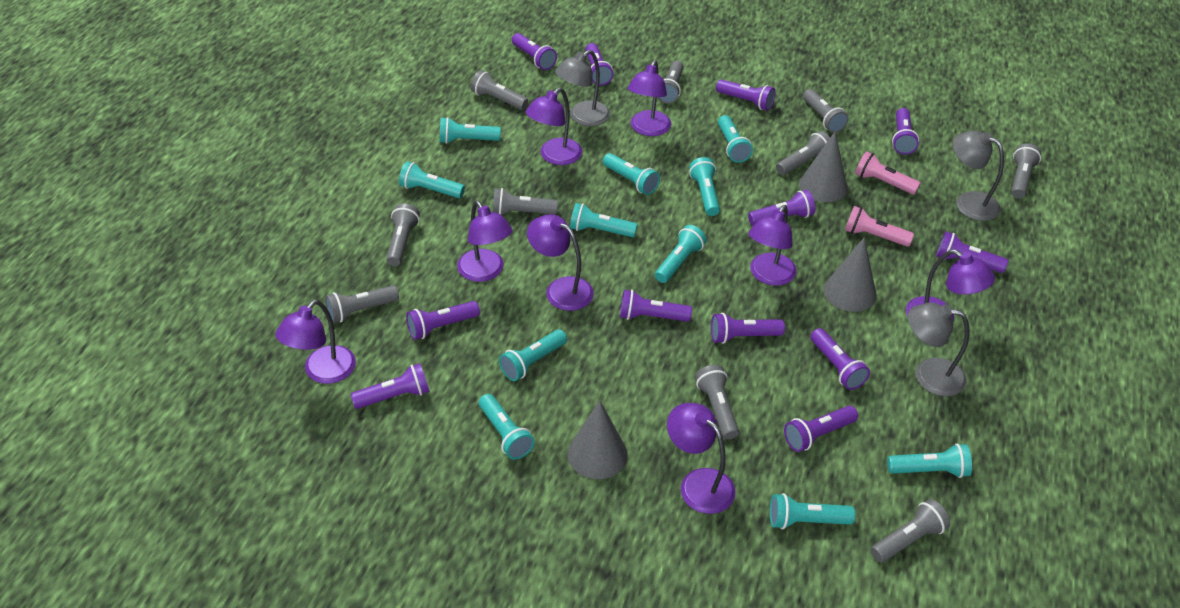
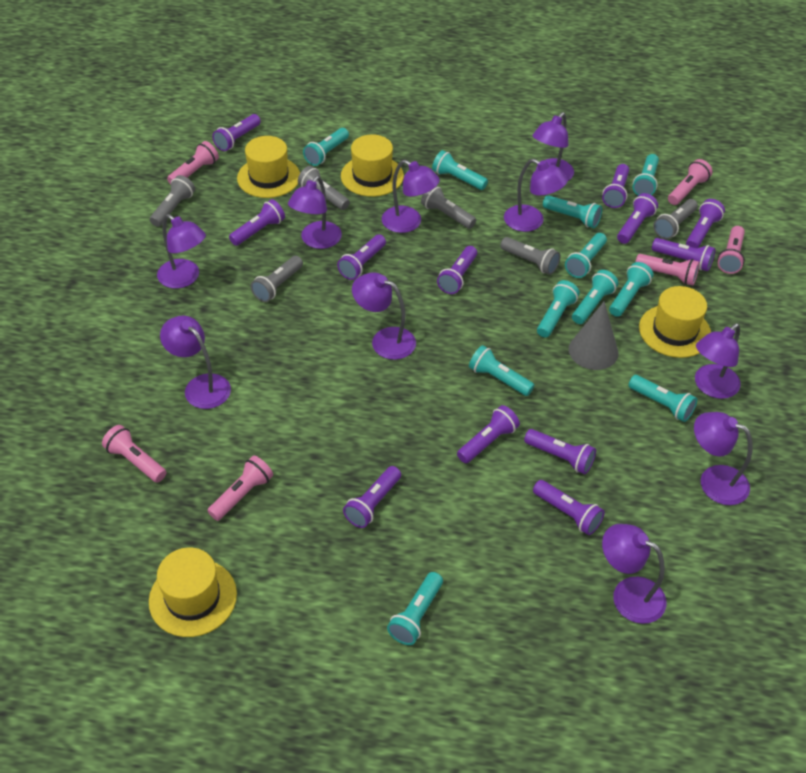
grey cone: 3 -> 1
grey flashlight: 10 -> 6
grey lamp: 3 -> 0
pink flashlight: 2 -> 6
purple lamp: 8 -> 10
yellow hat: 0 -> 4

